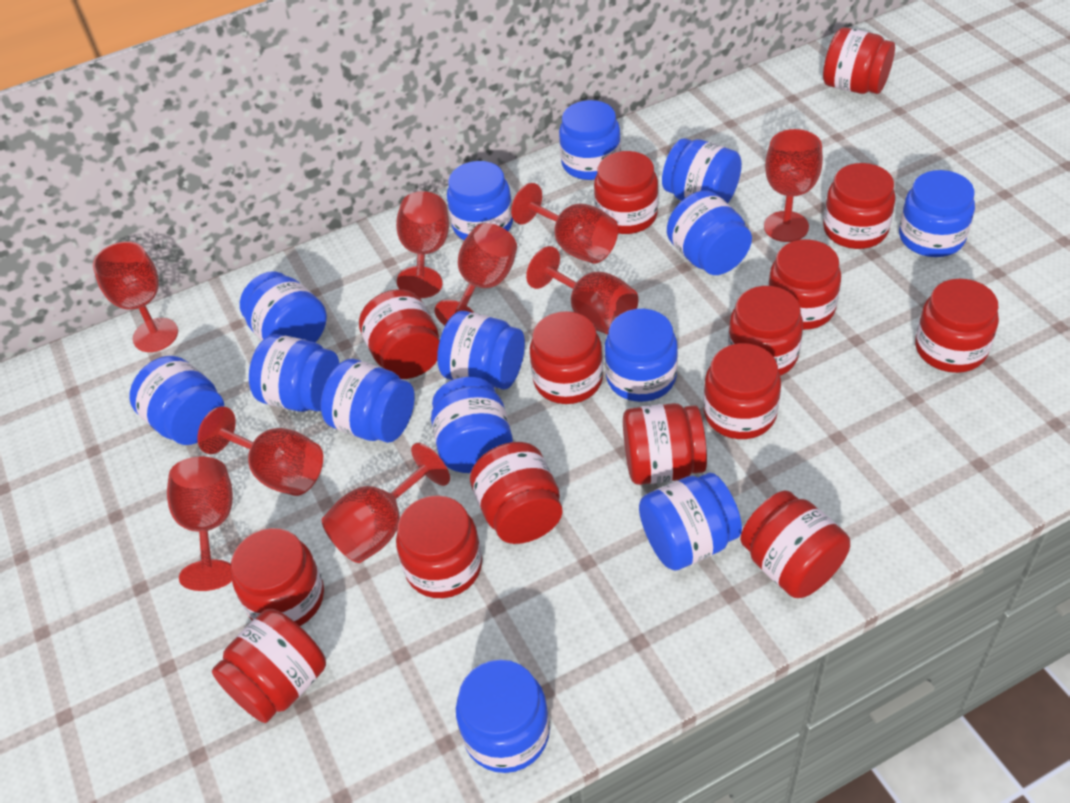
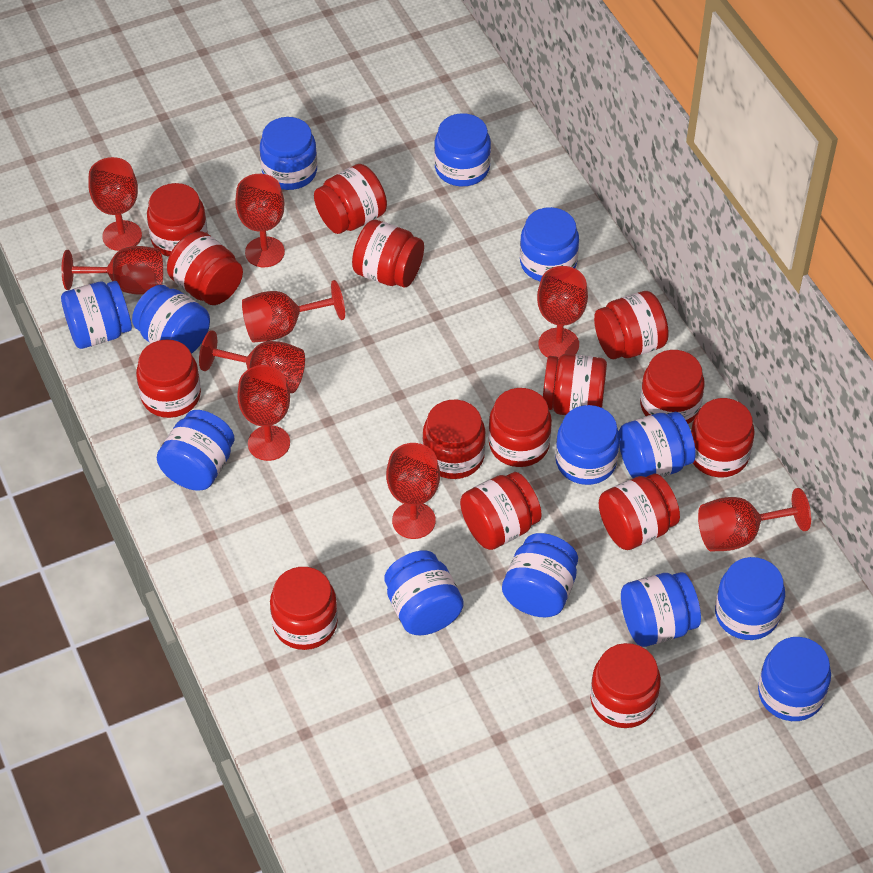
blue jar: 14 -> 13

